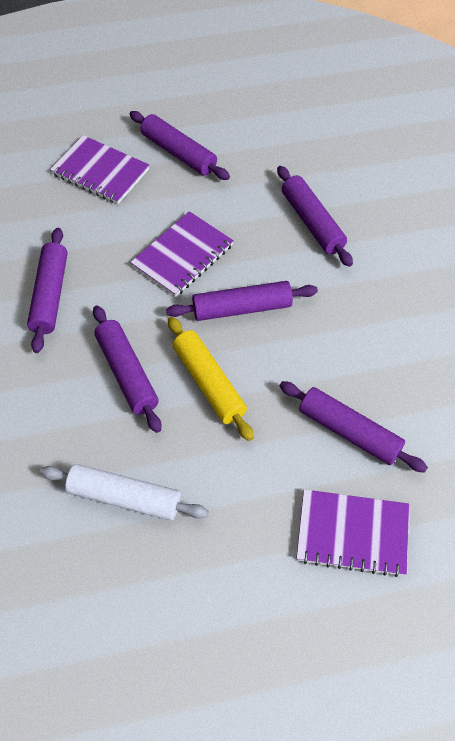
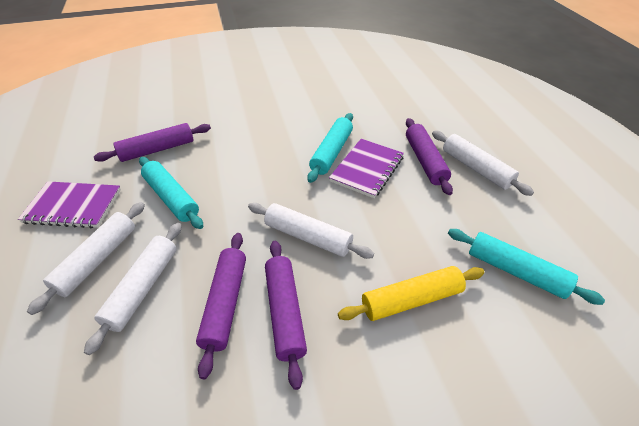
purple notebook: 3 -> 2
purple rolling pin: 6 -> 4
turquoise rolling pin: 0 -> 3
white rolling pin: 1 -> 4

